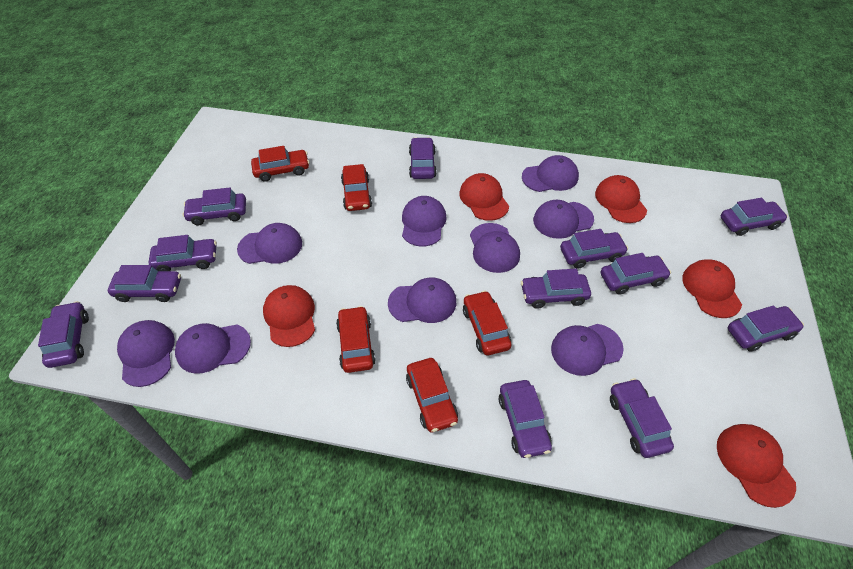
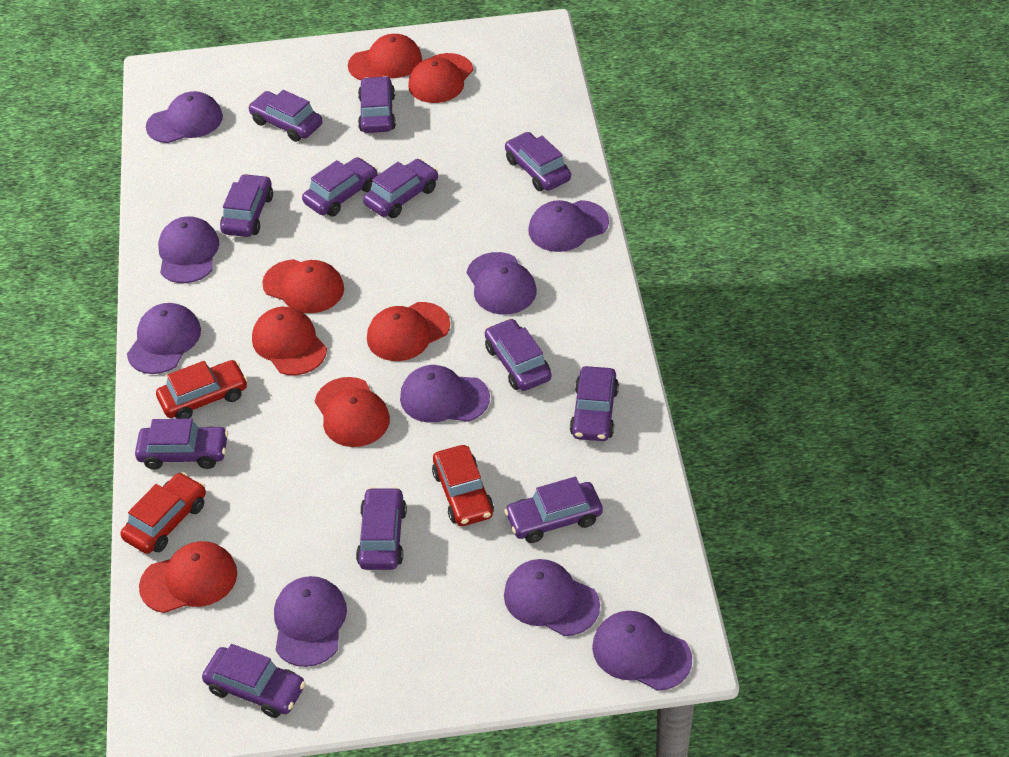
red cap: 5 -> 7
red car: 5 -> 3

